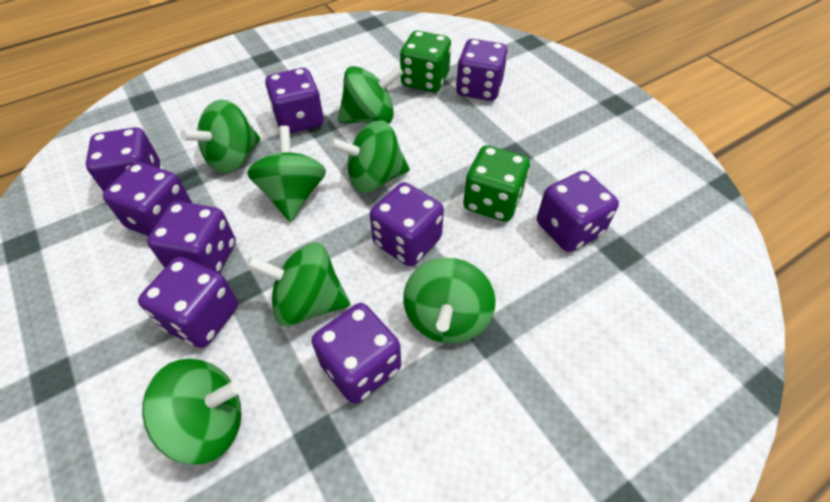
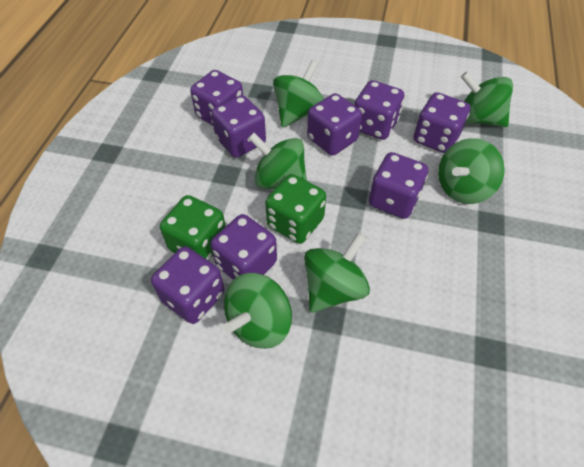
green spinning top: 7 -> 6
purple dice: 9 -> 8

